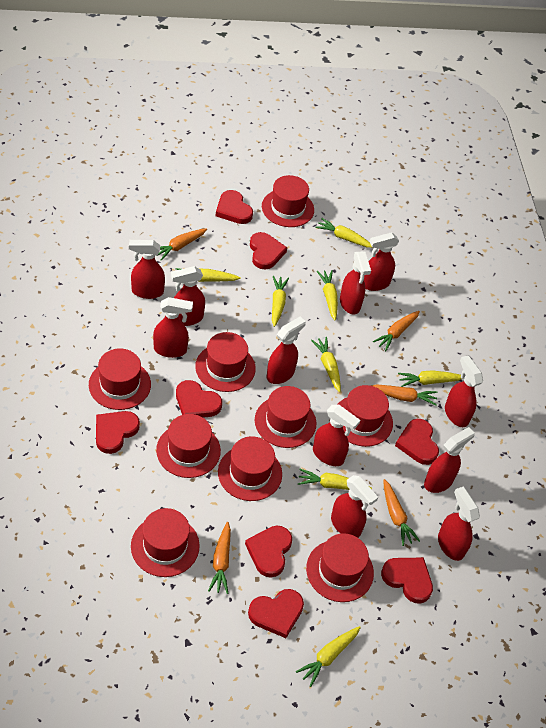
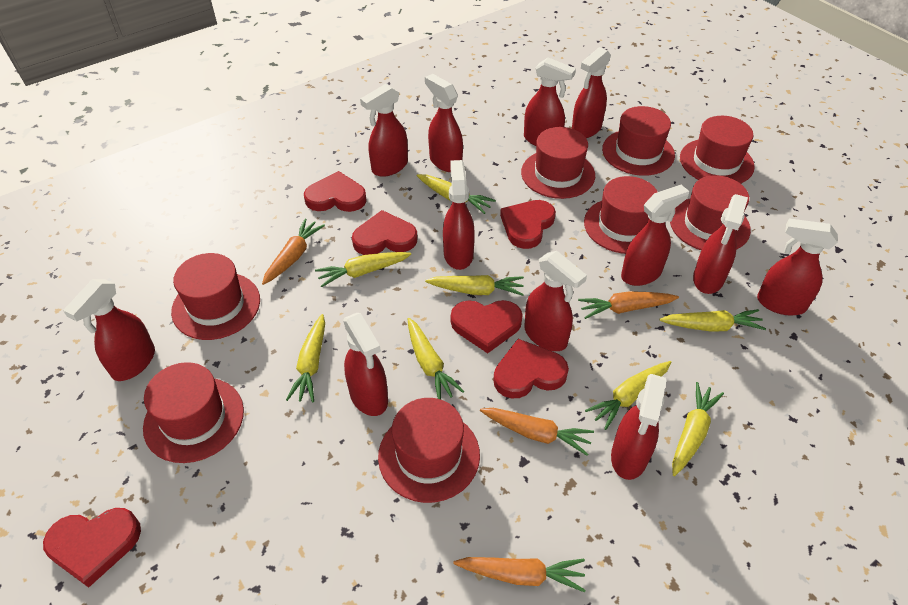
orange carrot: 5 -> 4
red hat: 9 -> 8
red heart: 8 -> 6
red spray bottle: 11 -> 12

